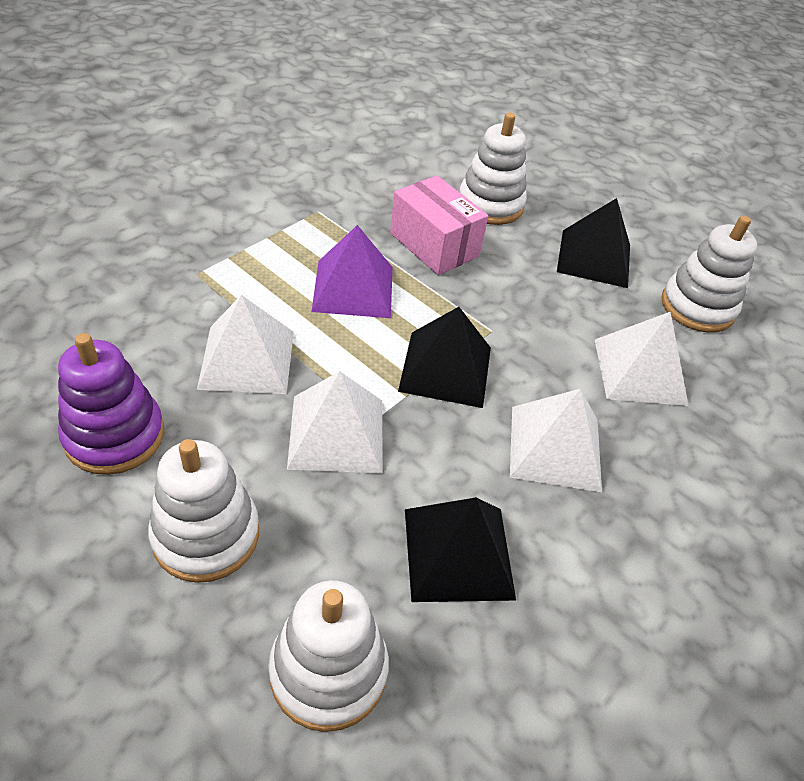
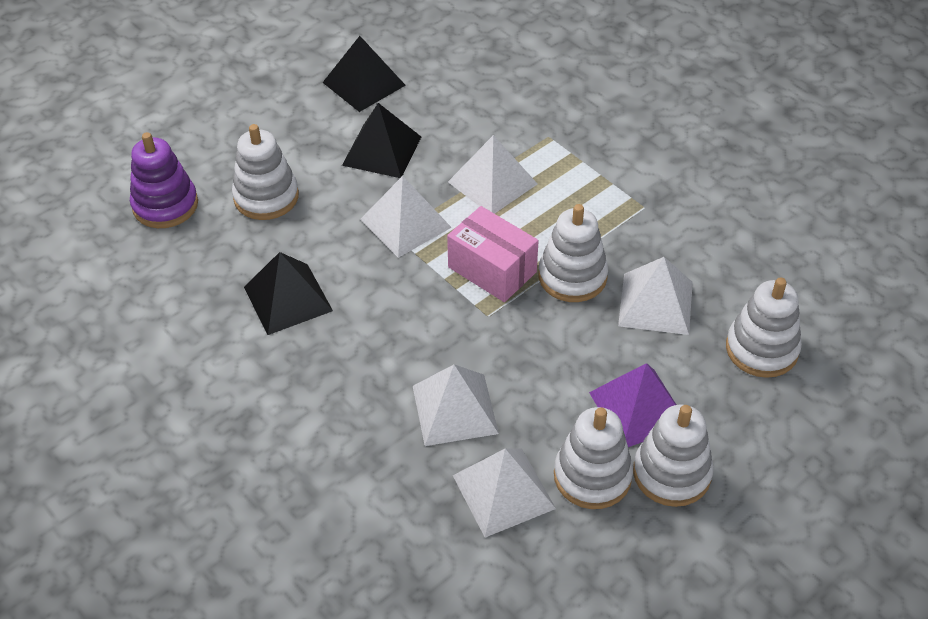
white pyramid: 4 -> 5
white stacking toy: 4 -> 5

